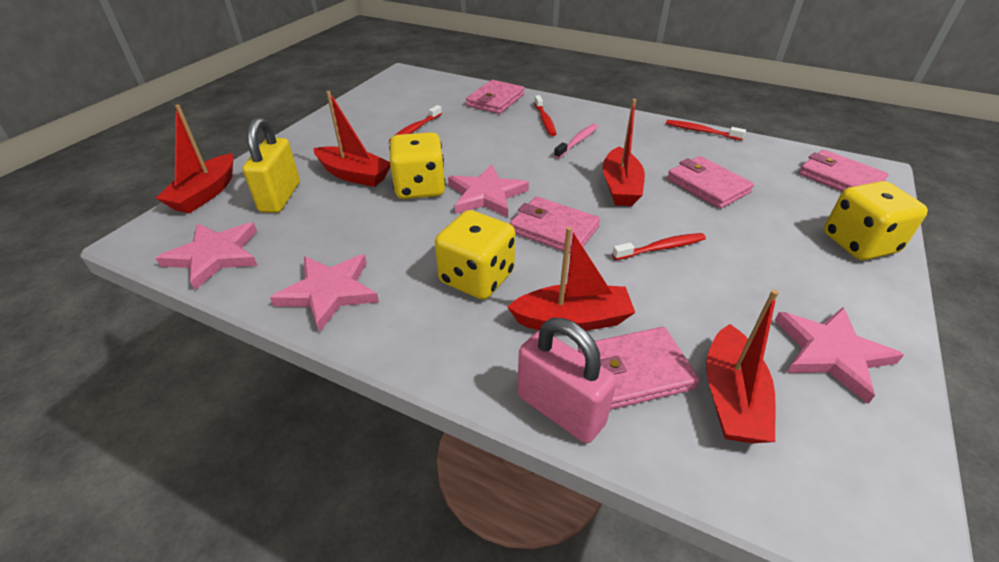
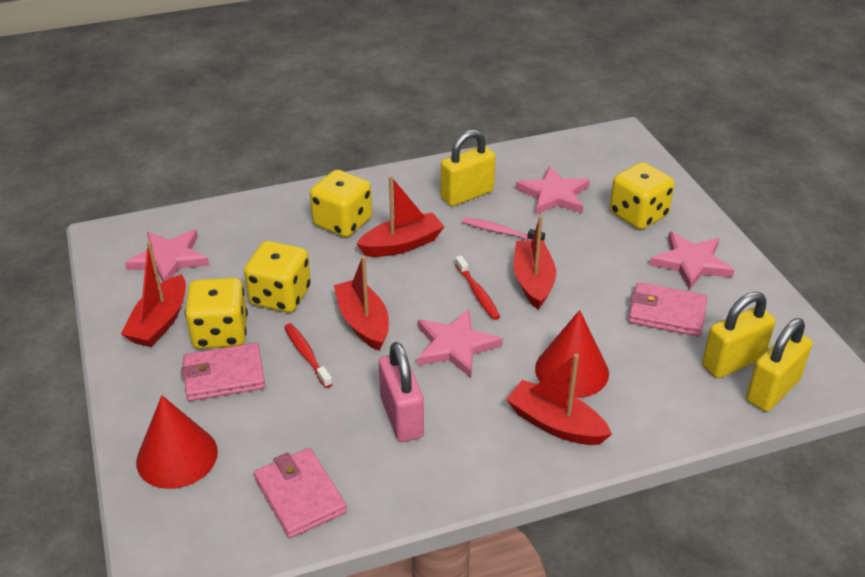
pink wallet: 5 -> 3
red cone: 0 -> 2
red toothbrush: 4 -> 2
yellow dice: 3 -> 4
yellow padlock: 1 -> 3

